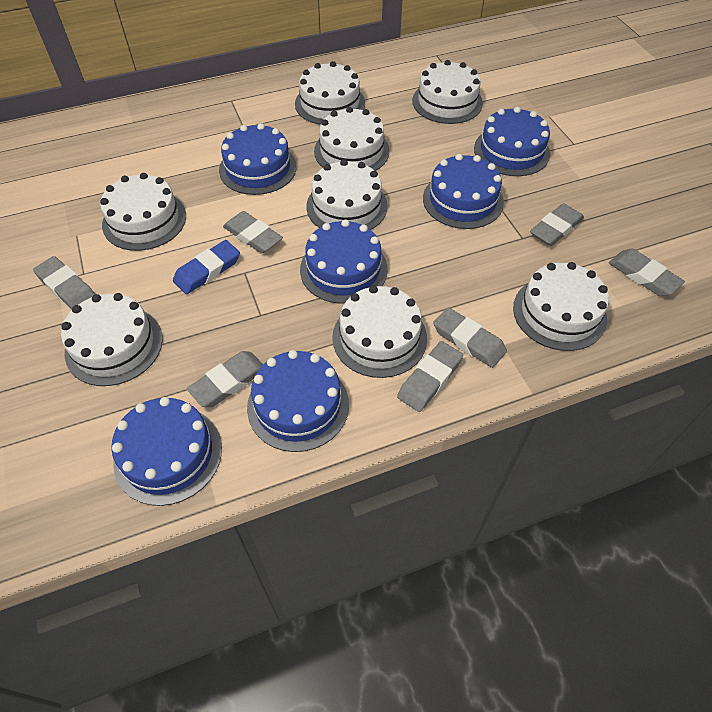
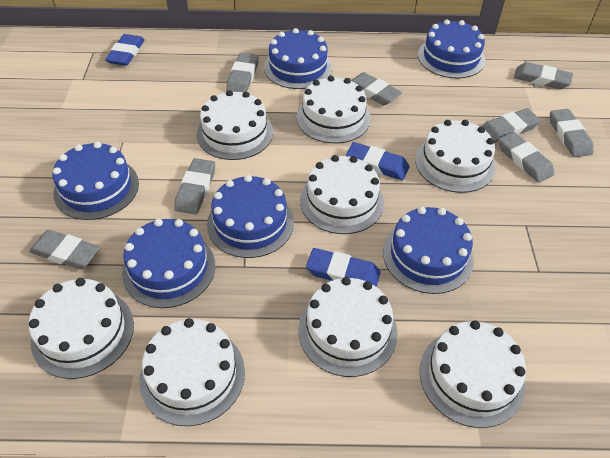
blue eraser: 1 -> 3
grey eraser: 7 -> 8

